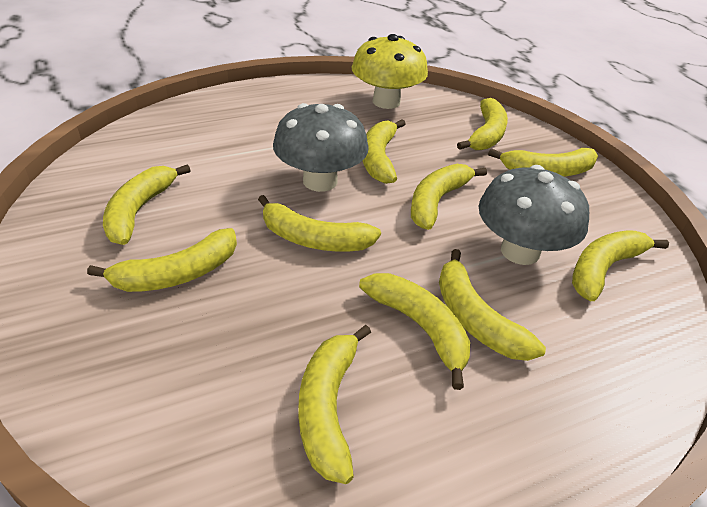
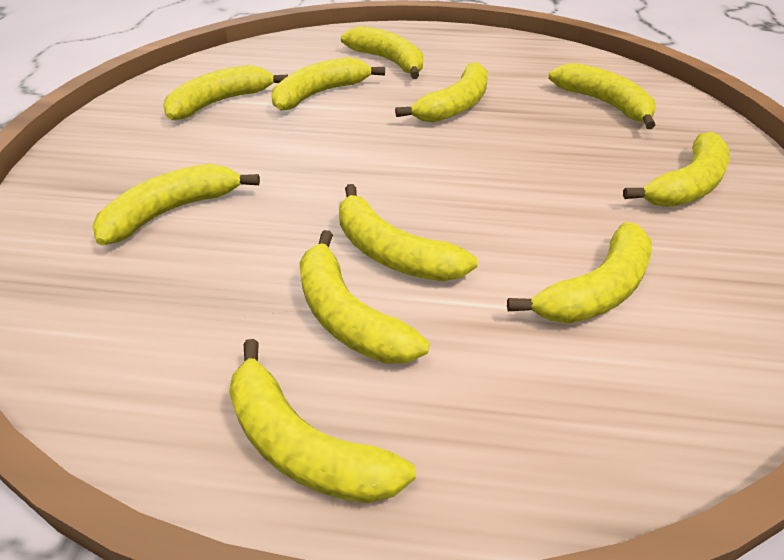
grey mushroom: 2 -> 0
yellow mushroom: 1 -> 0

